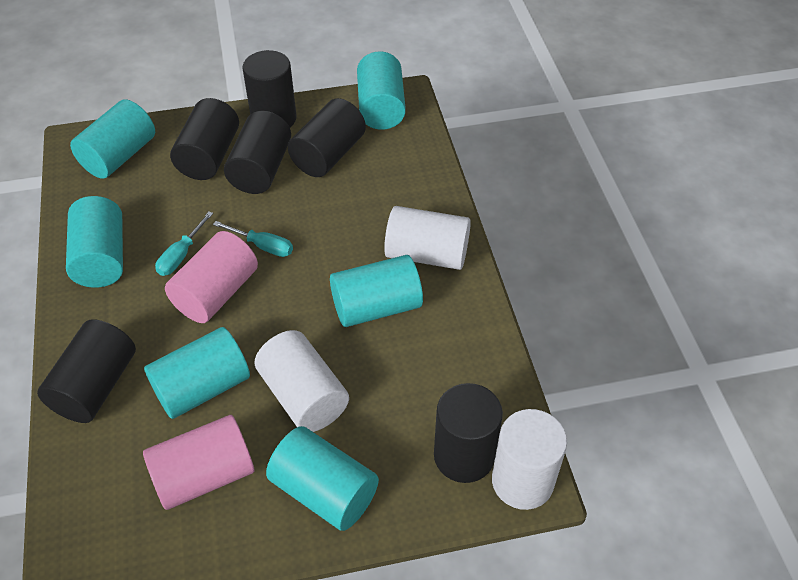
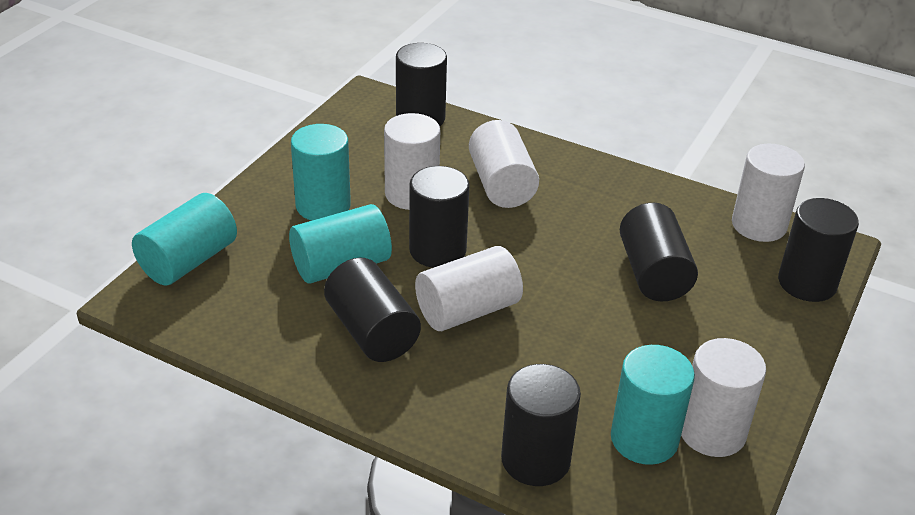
pink cylinder: 2 -> 0
turquoise cylinder: 6 -> 4
turquoise screwdriver: 2 -> 0
white cylinder: 3 -> 5

